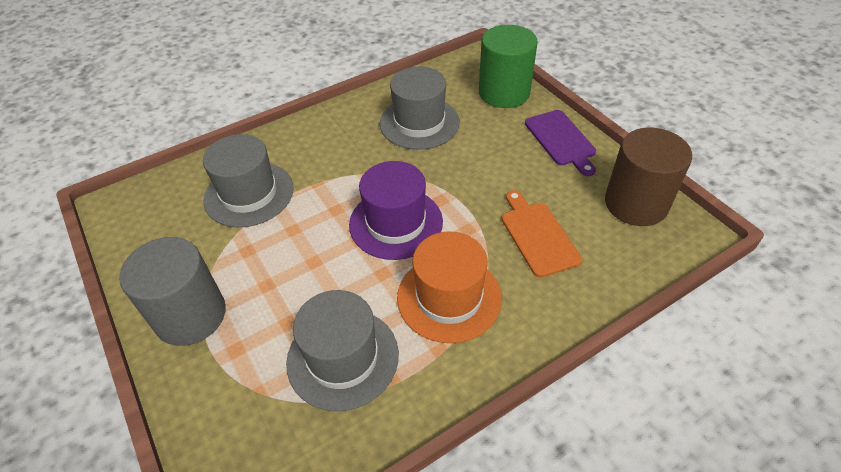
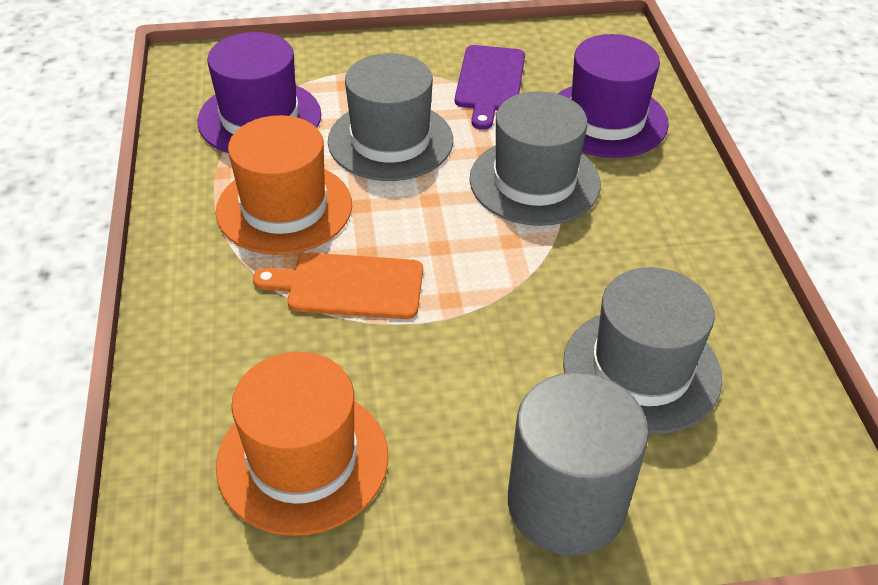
brown cylinder: 1 -> 0
green cylinder: 1 -> 0
orange hat: 1 -> 2
purple hat: 1 -> 2

